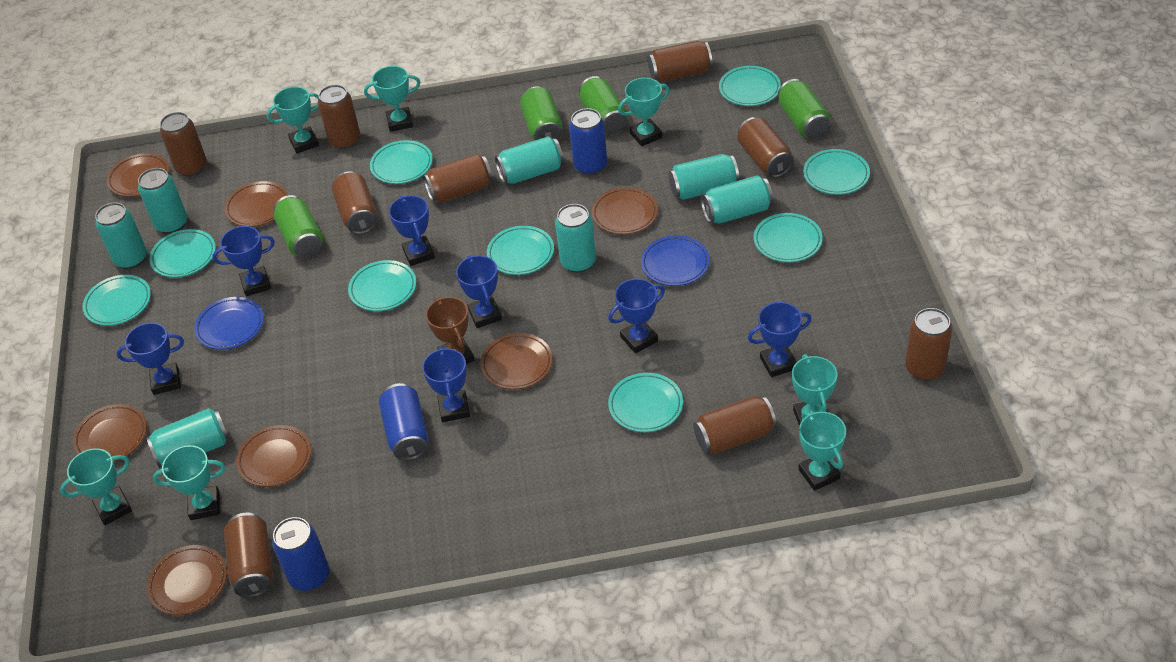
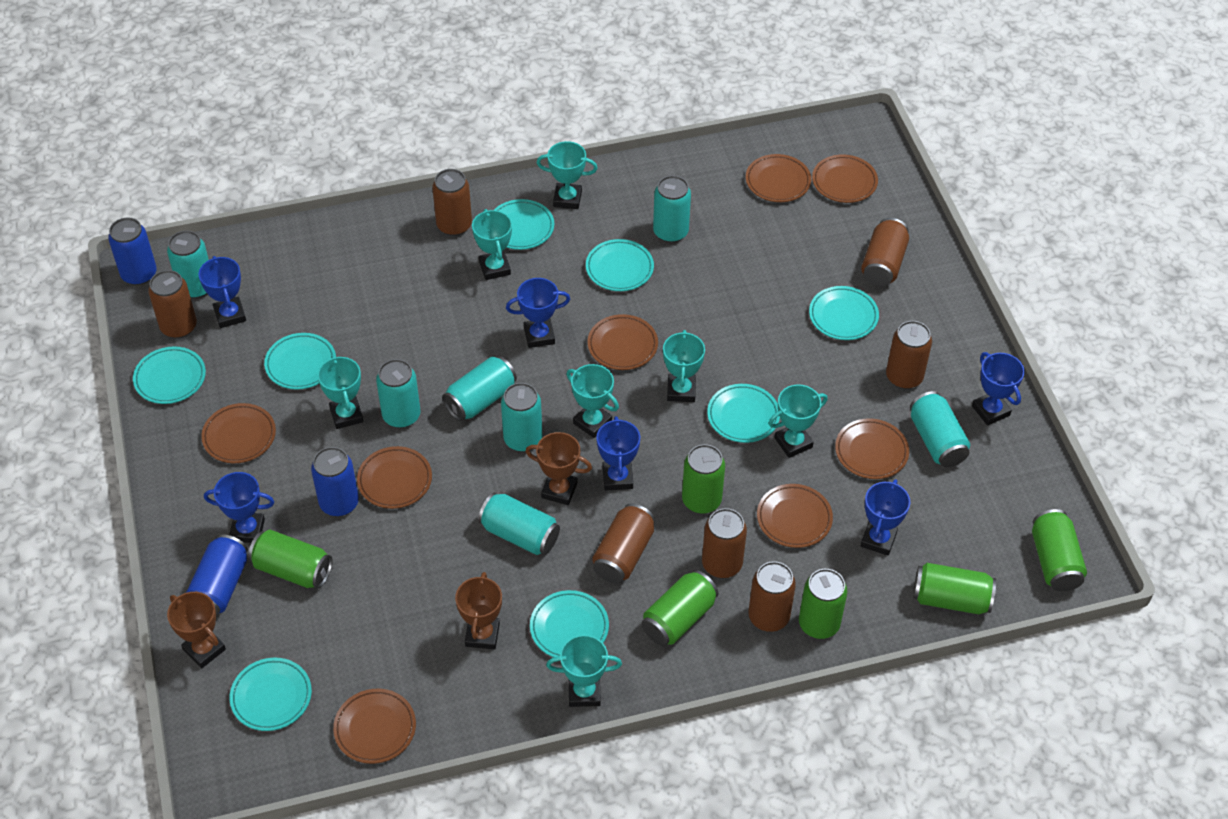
blue plate: 2 -> 0
blue trophy: 7 -> 6
brown can: 9 -> 7
brown plate: 7 -> 8
brown trophy: 1 -> 3
green can: 4 -> 6
turquoise plate: 9 -> 8

